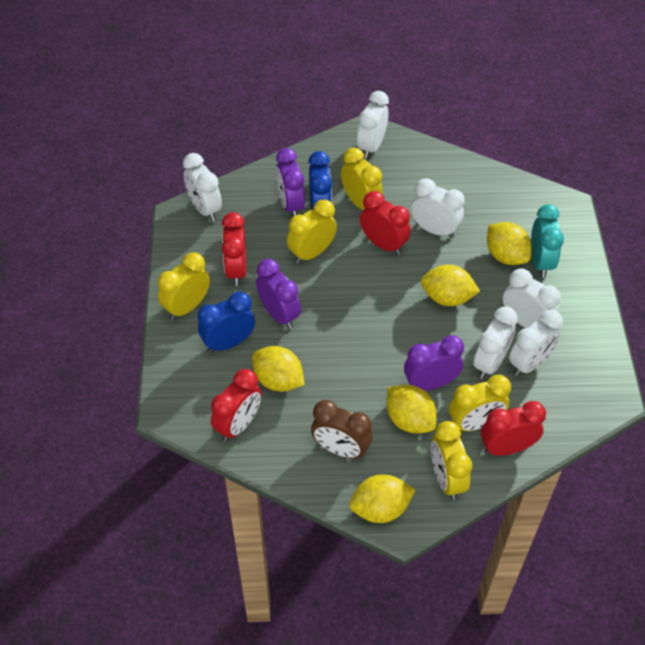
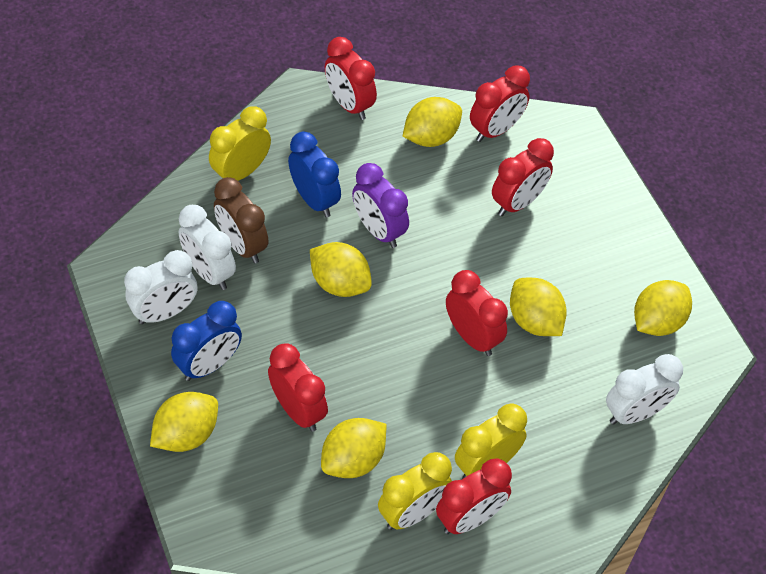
purple clock: 3 -> 1
red clock: 4 -> 6
turquoise clock: 1 -> 0
white clock: 6 -> 3
yellow clock: 5 -> 3
yellow lemon: 5 -> 6

